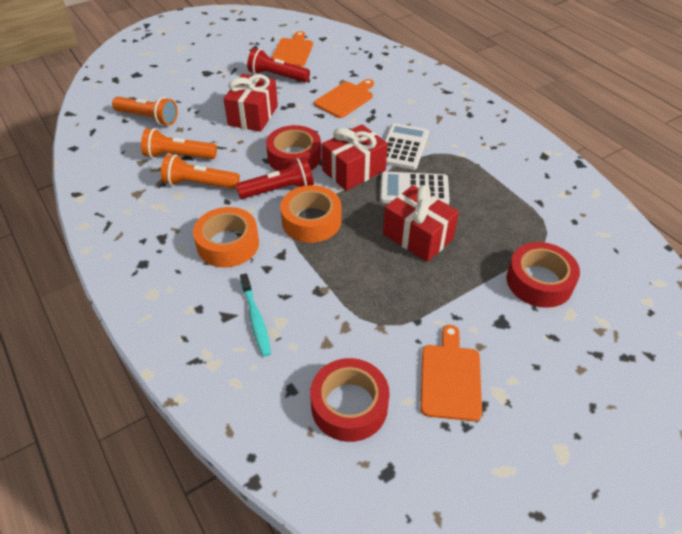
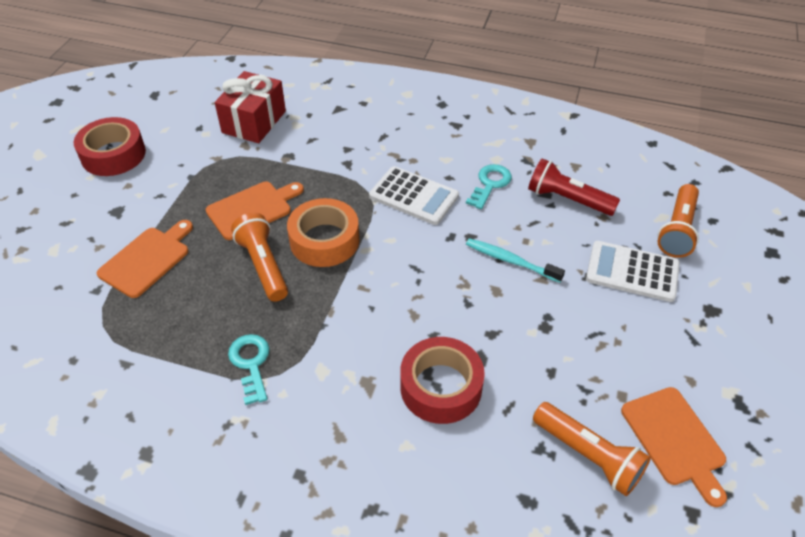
orange tape: 2 -> 1
red flashlight: 2 -> 1
red gift: 3 -> 1
red tape: 3 -> 2
turquoise key: 0 -> 2

